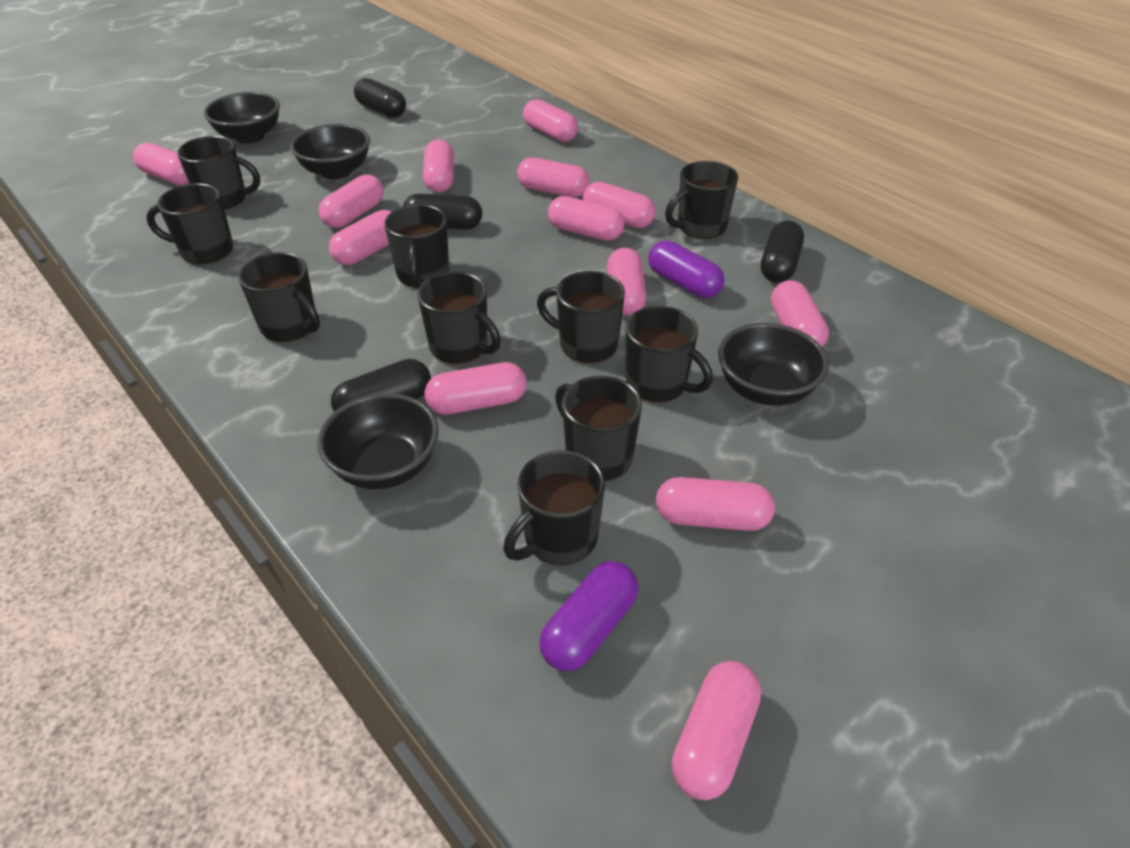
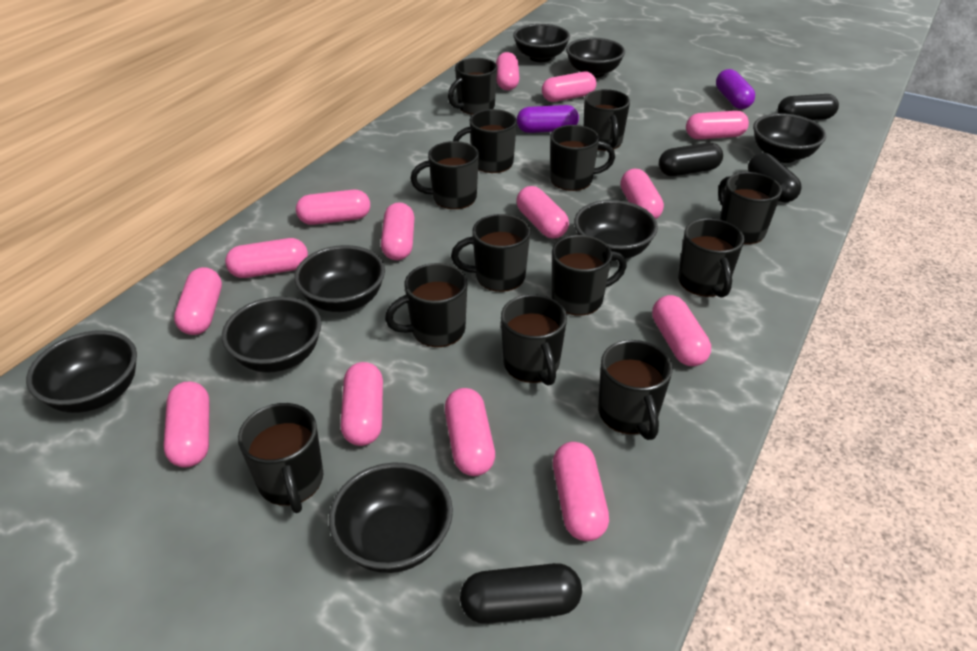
black bowl: 4 -> 8
black mug: 10 -> 13
pink capsule: 13 -> 14

